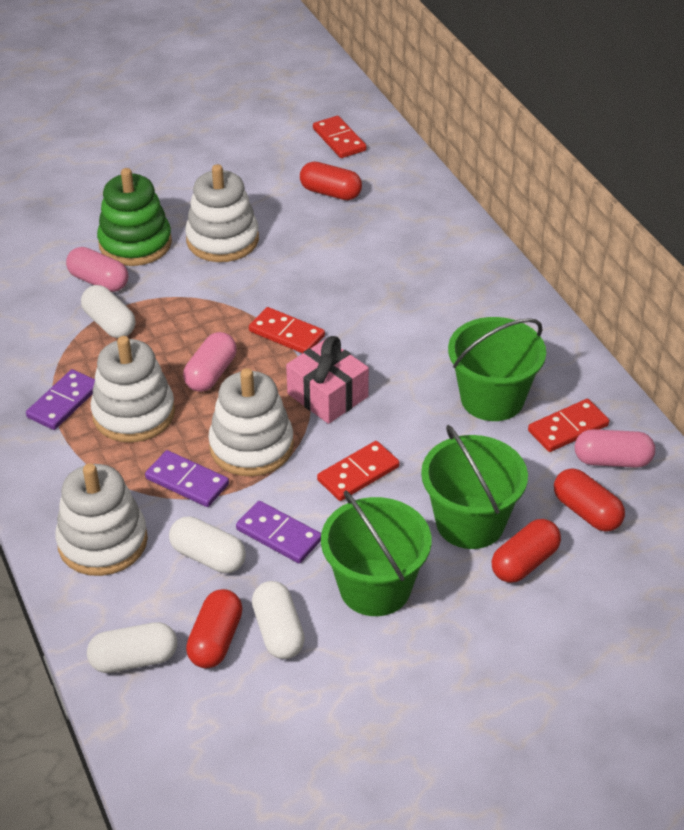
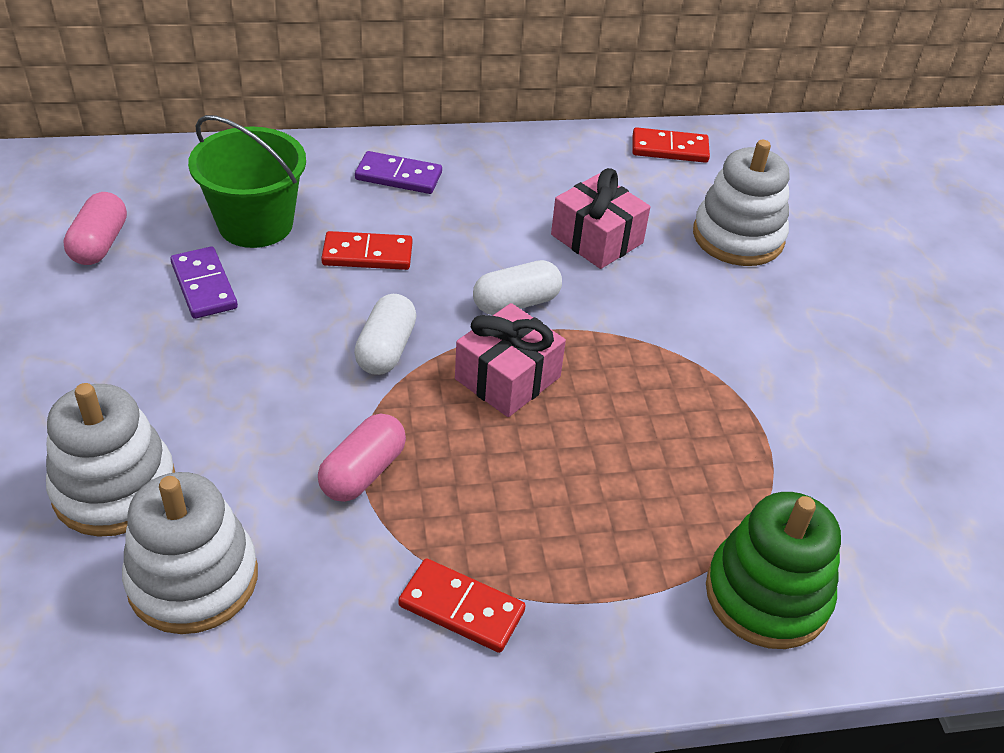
green bucket: 3 -> 1
pink capsule: 3 -> 2
pink gift: 1 -> 2
purple domino: 3 -> 2
red capsule: 4 -> 0
red domino: 4 -> 3
white capsule: 4 -> 2
white stacking toy: 4 -> 3

